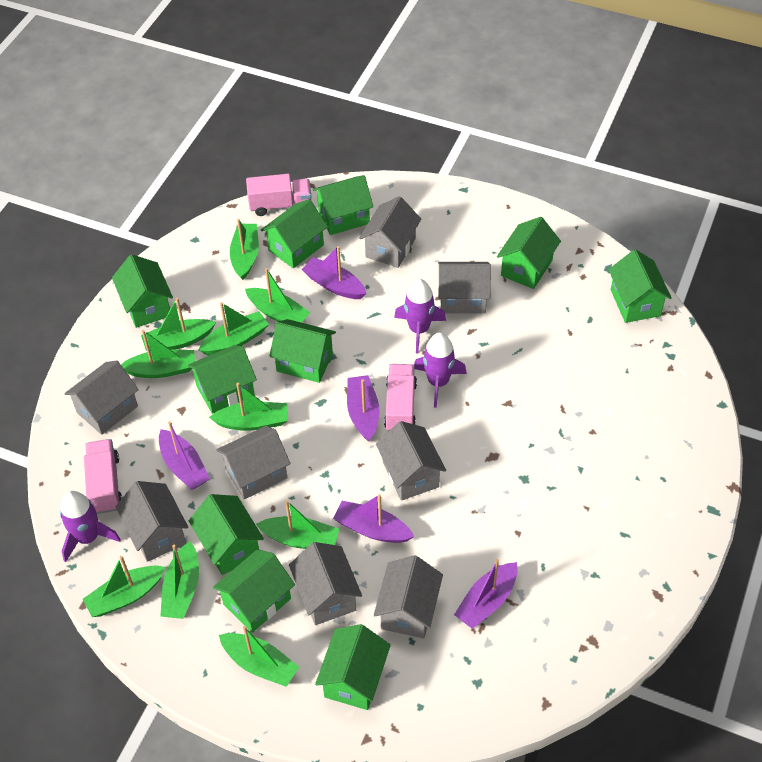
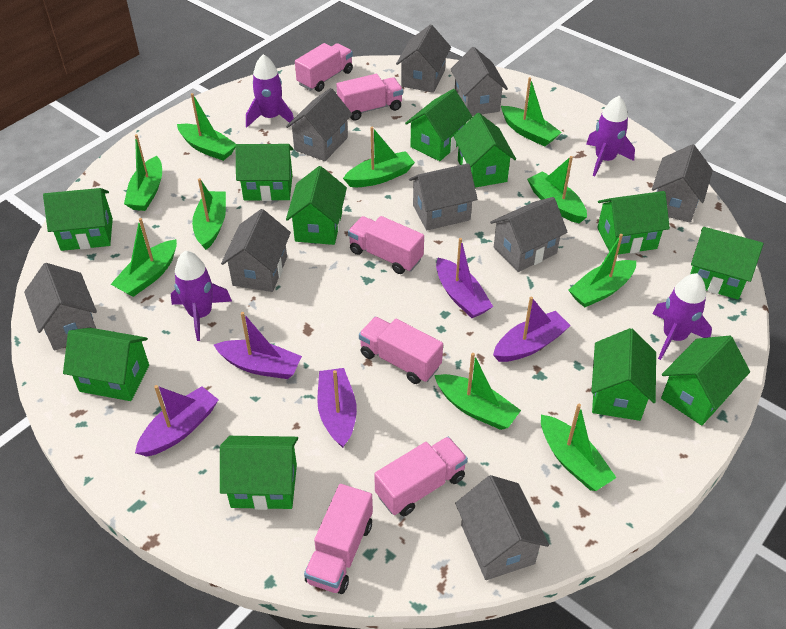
green house: 10 -> 11
grey house: 8 -> 9
pink truck: 3 -> 6
purple rocket: 3 -> 4

